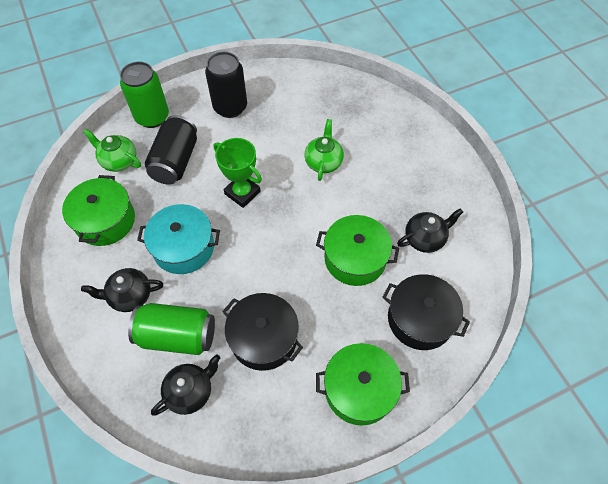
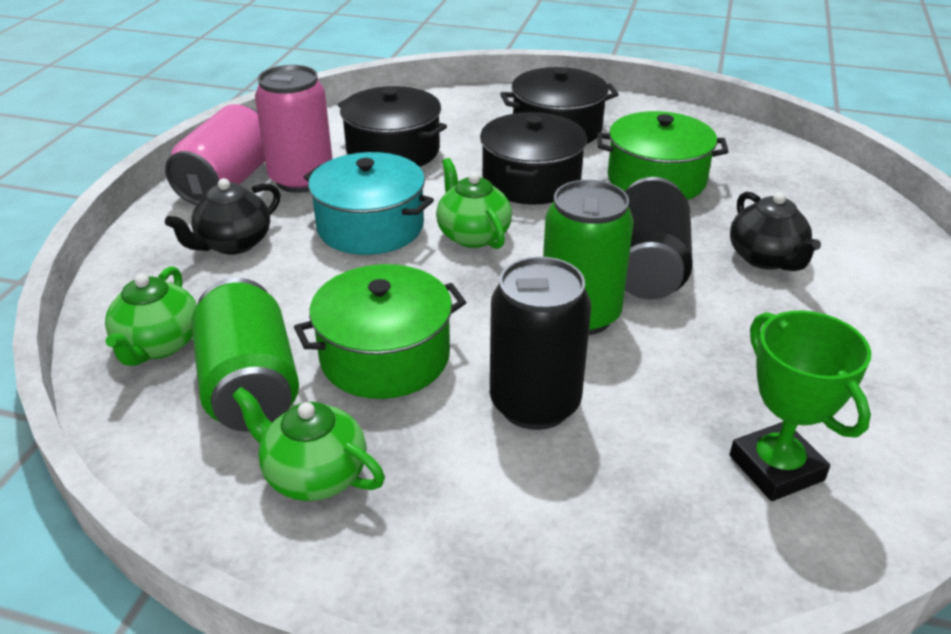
black pot: 2 -> 3
black teapot: 3 -> 2
green pot: 3 -> 2
green teapot: 2 -> 3
pink can: 0 -> 2

